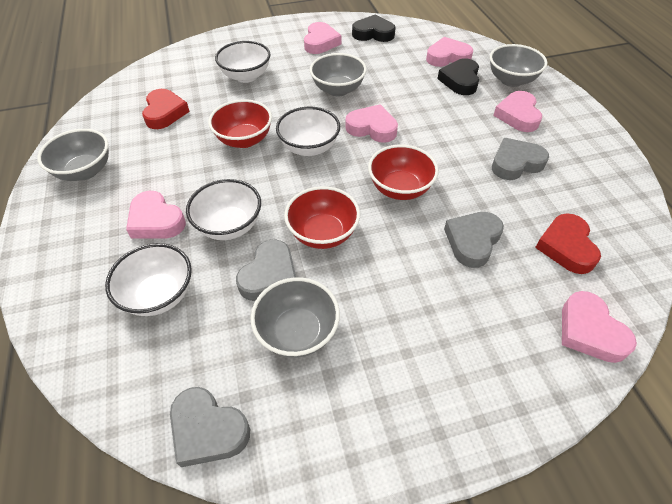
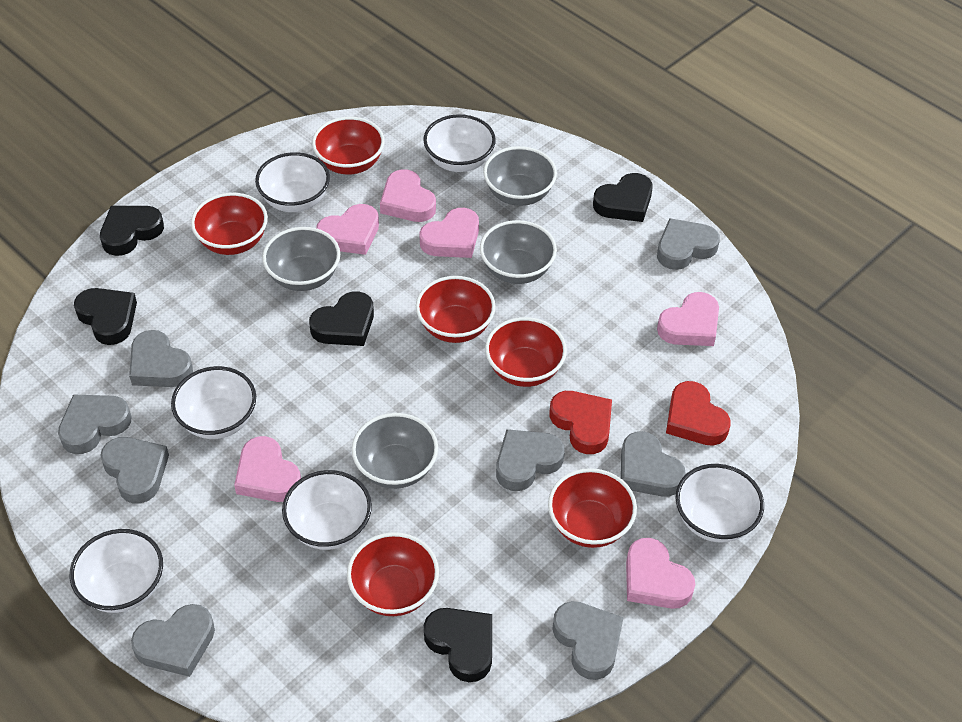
black heart: 2 -> 5
grey heart: 4 -> 8
red bowl: 3 -> 6
white bowl: 4 -> 6

